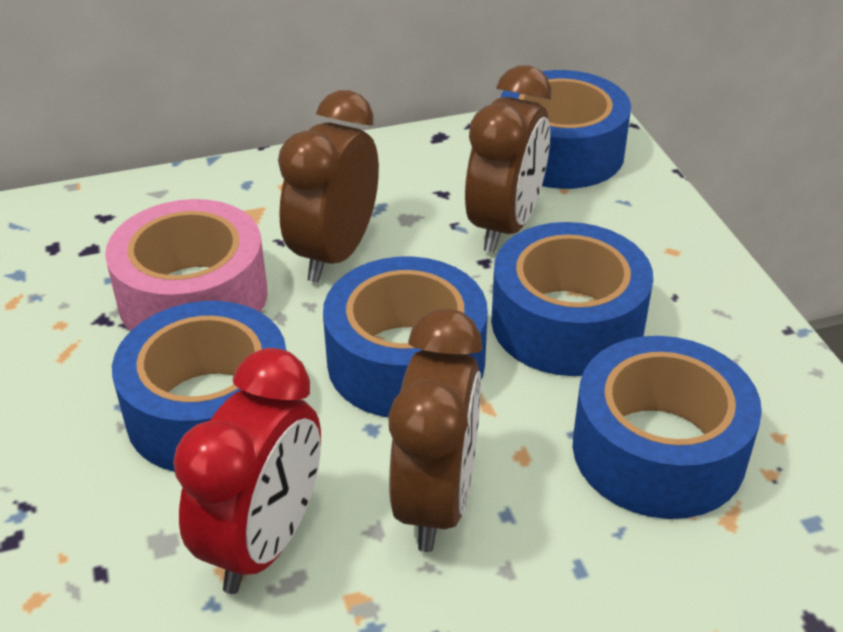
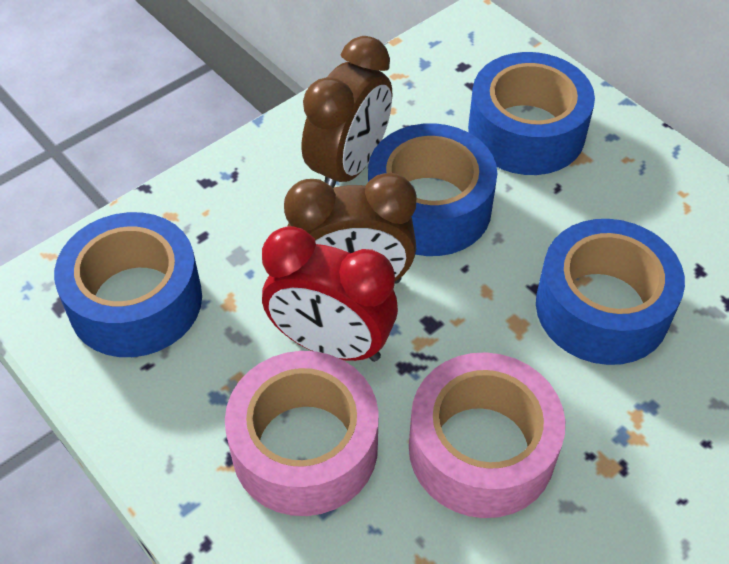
blue tape: 5 -> 4
brown clock: 3 -> 2
pink tape: 1 -> 2

